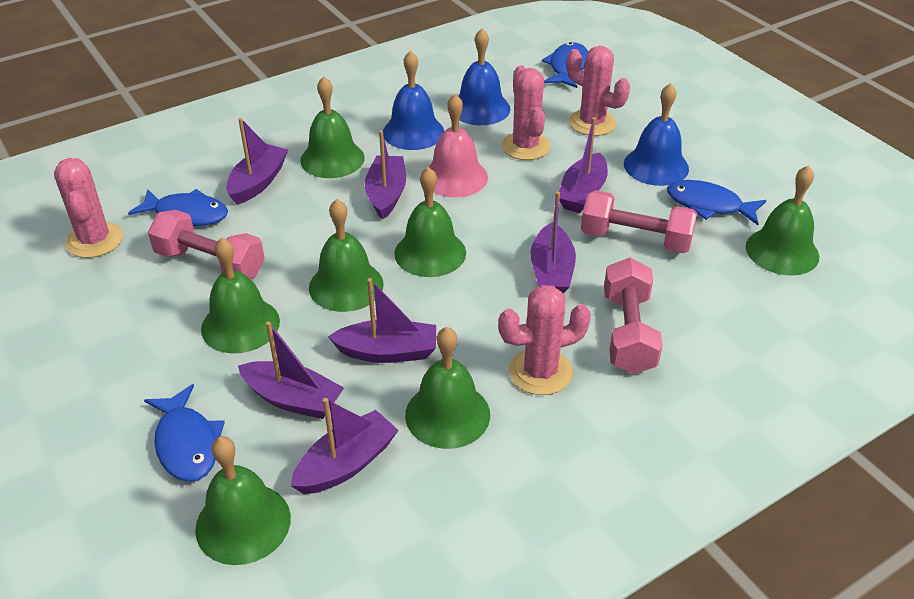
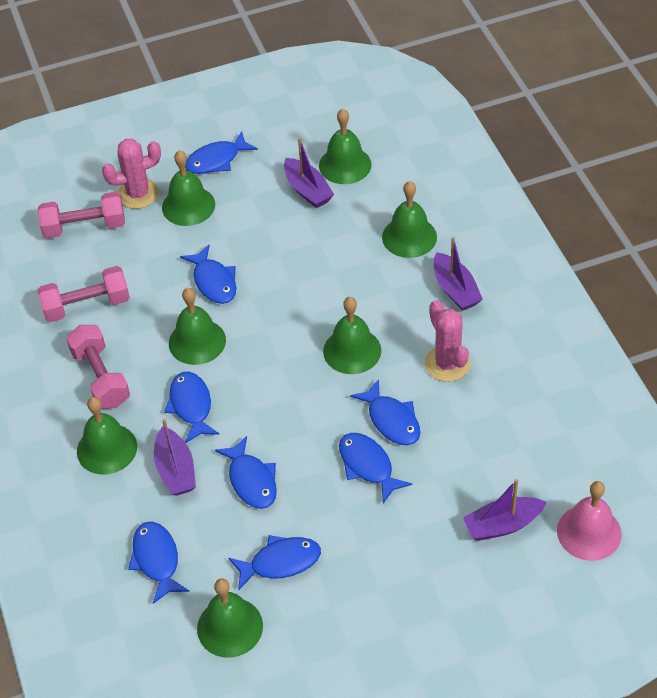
blue bell: 3 -> 0
blue fish: 4 -> 8
pink cactus: 4 -> 2
purple boat: 7 -> 4

